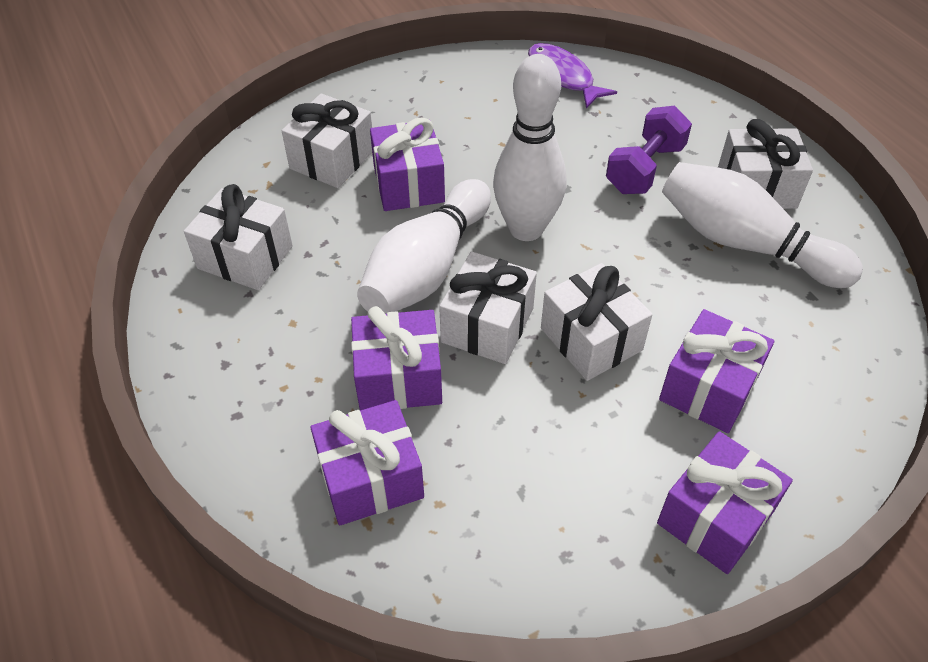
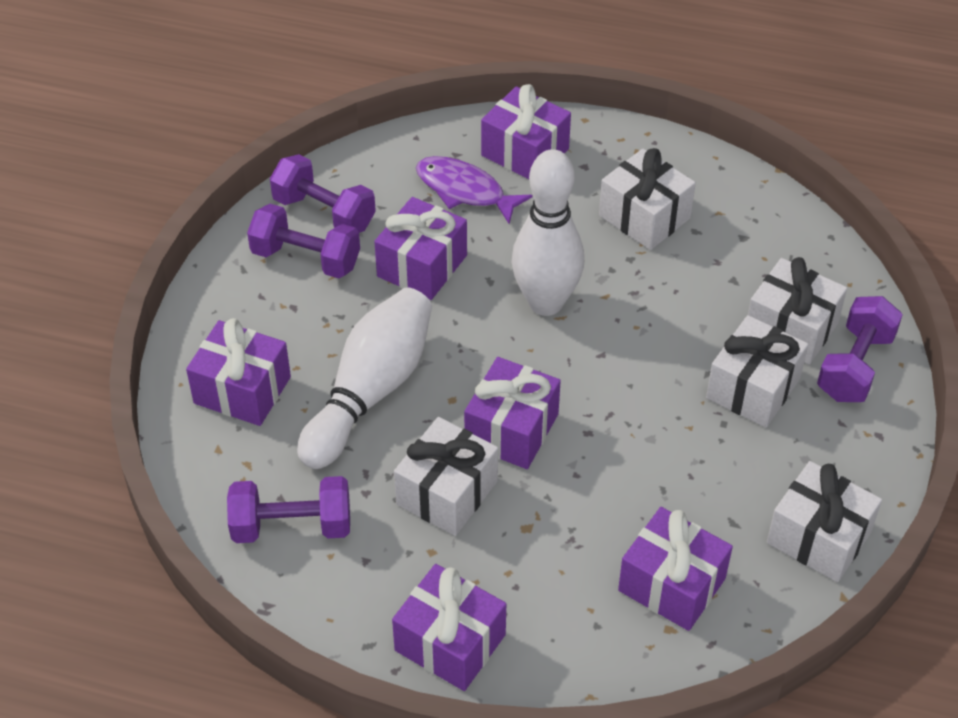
purple dumbbell: 1 -> 4
purple gift: 5 -> 6
white bowling pin: 3 -> 2

